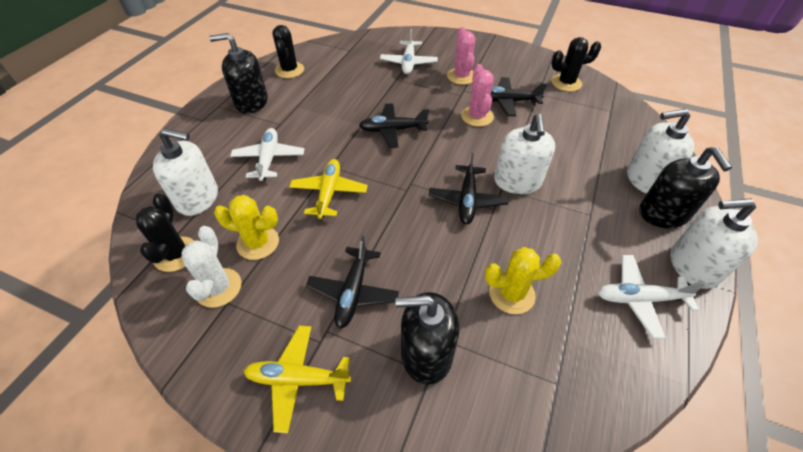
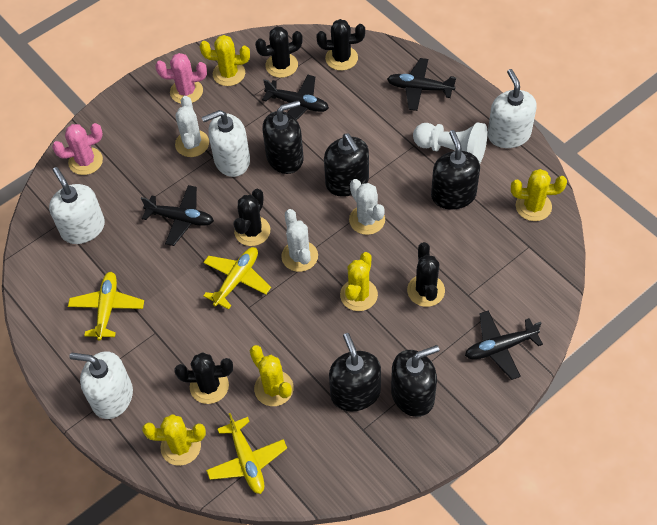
black cactus: 3 -> 5
black soap dispenser: 3 -> 5
white cactus: 1 -> 3
white pawn: 0 -> 1
white plane: 3 -> 0
yellow cactus: 2 -> 5
yellow plane: 2 -> 3

